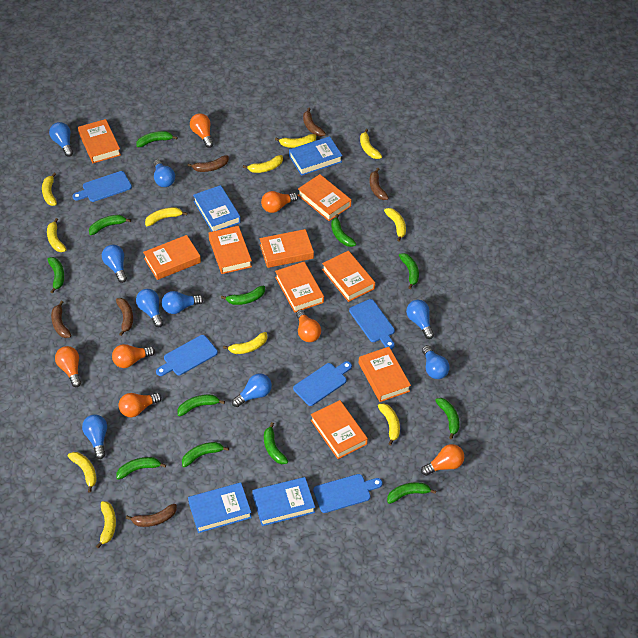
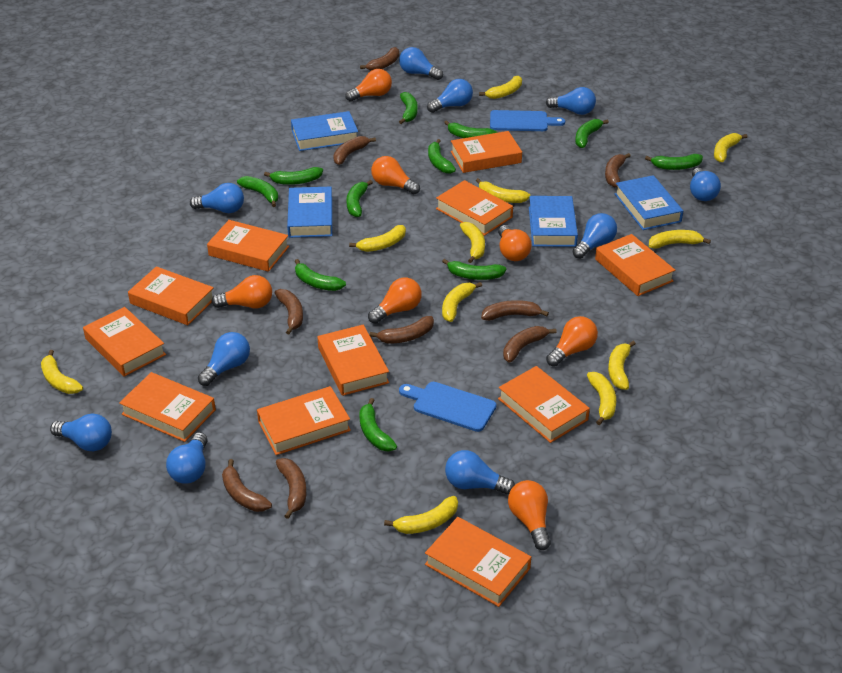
blue cutting board: 5 -> 2
blue light bulb: 9 -> 10
brown banana: 6 -> 9
green banana: 12 -> 11
orange book: 9 -> 11

